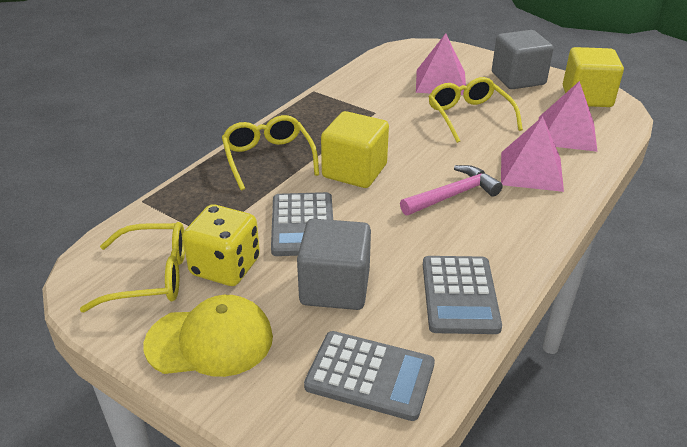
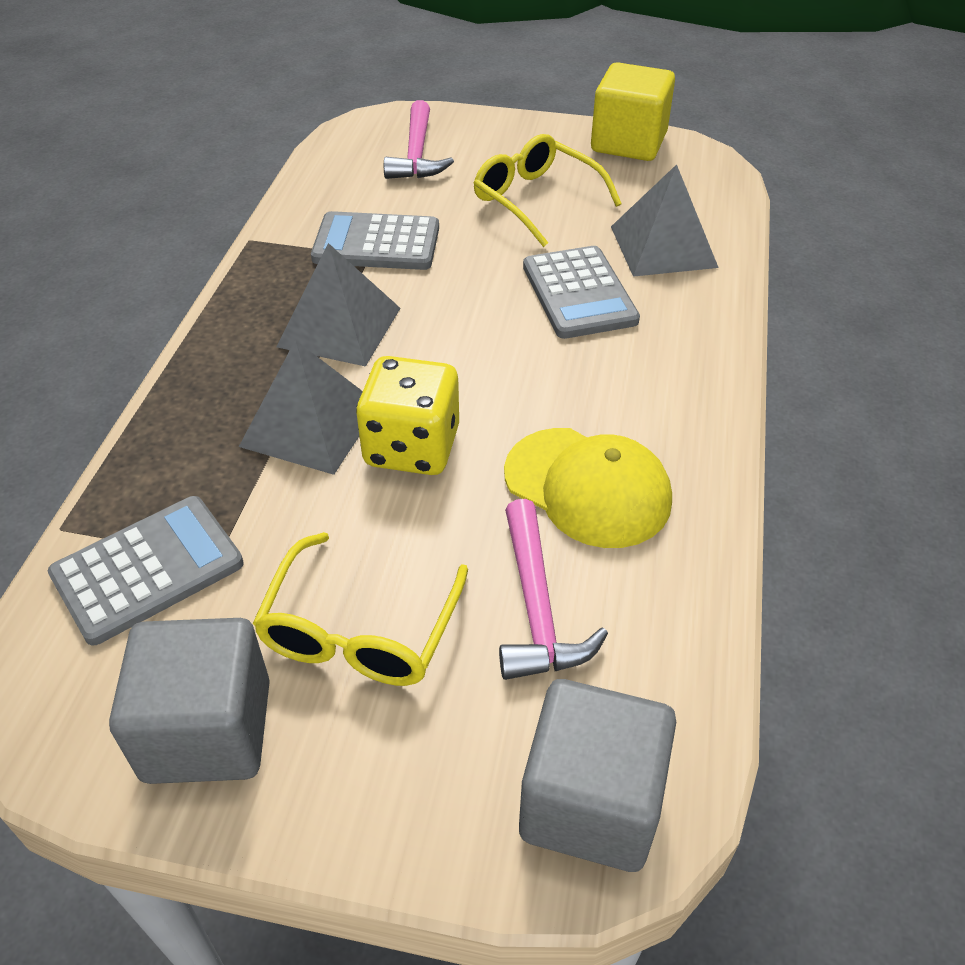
grey pyramid: 0 -> 3
pink hammer: 1 -> 2
pink pyramid: 3 -> 0
yellow cube: 2 -> 1
yellow glasses: 3 -> 2

